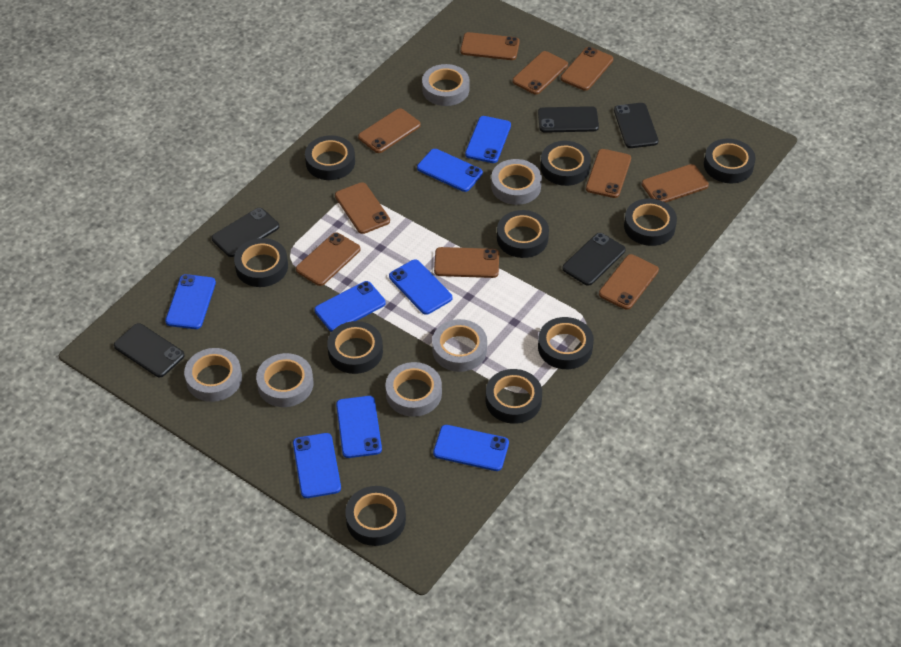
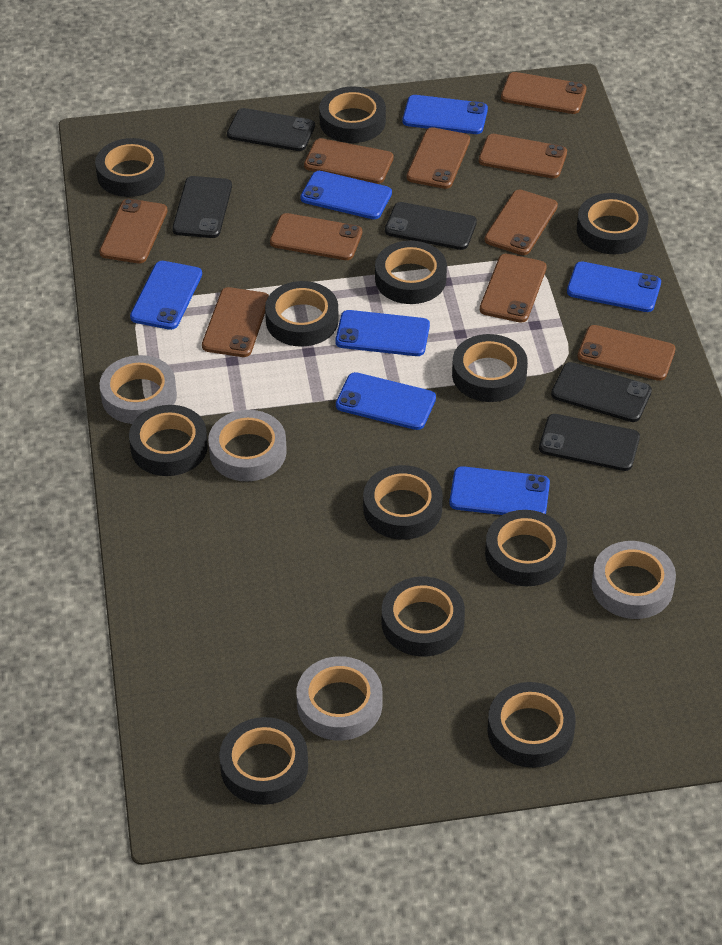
black tape: 10 -> 12
blue phone: 8 -> 7
grey tape: 6 -> 4

